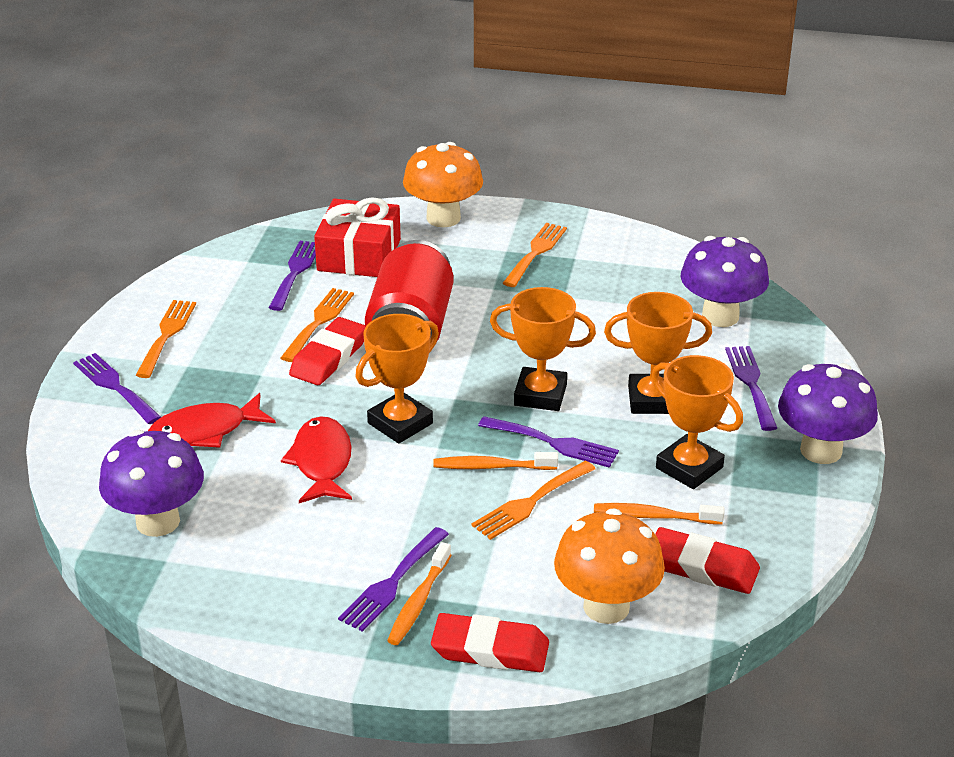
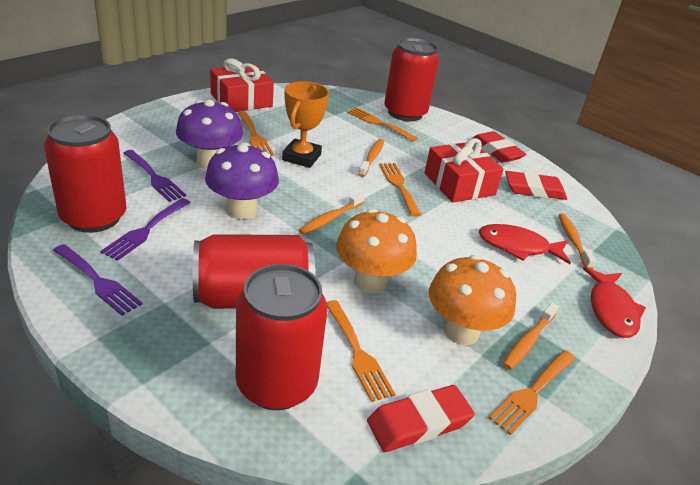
orange fork: 4 -> 5
orange toothbrush: 3 -> 4
orange trophy: 4 -> 1
purple fork: 5 -> 3
purple mushroom: 3 -> 2
red can: 1 -> 4
red gift: 1 -> 2

